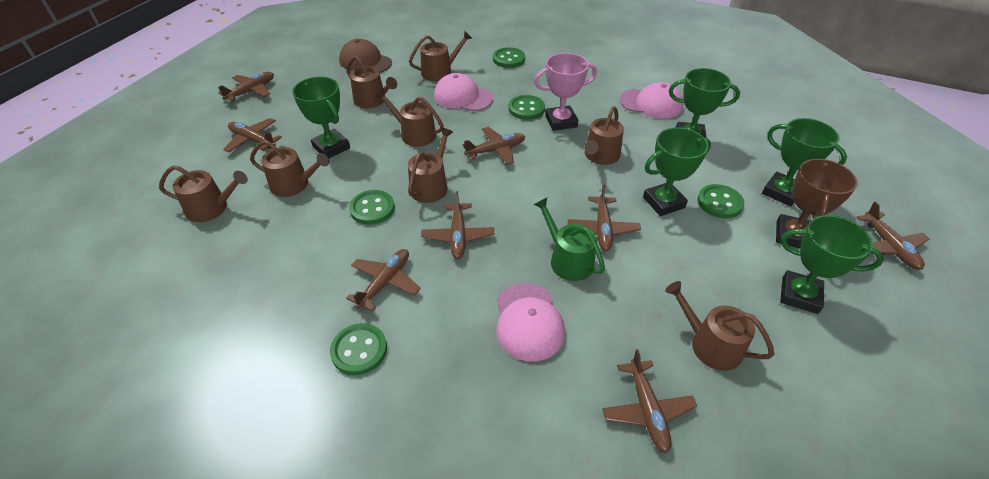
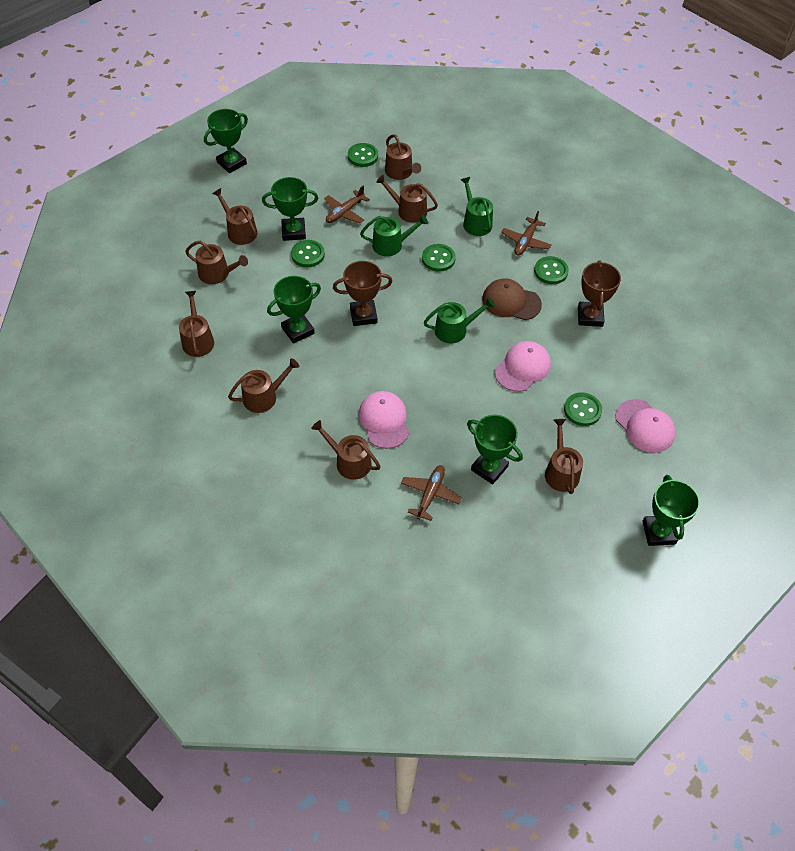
brown plane: 8 -> 3
brown trophy: 1 -> 2
green watering can: 1 -> 3
pink trophy: 1 -> 0

